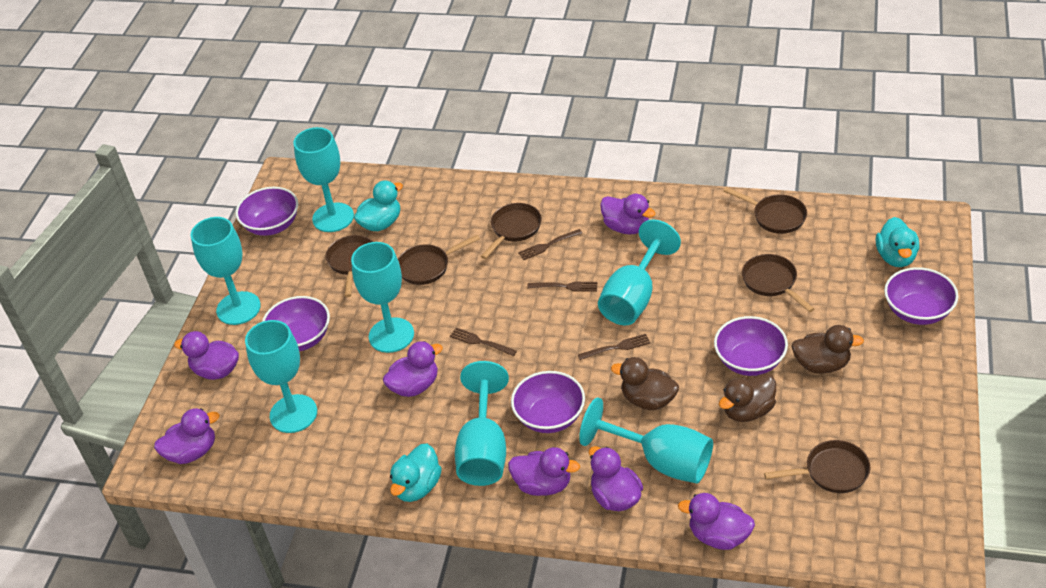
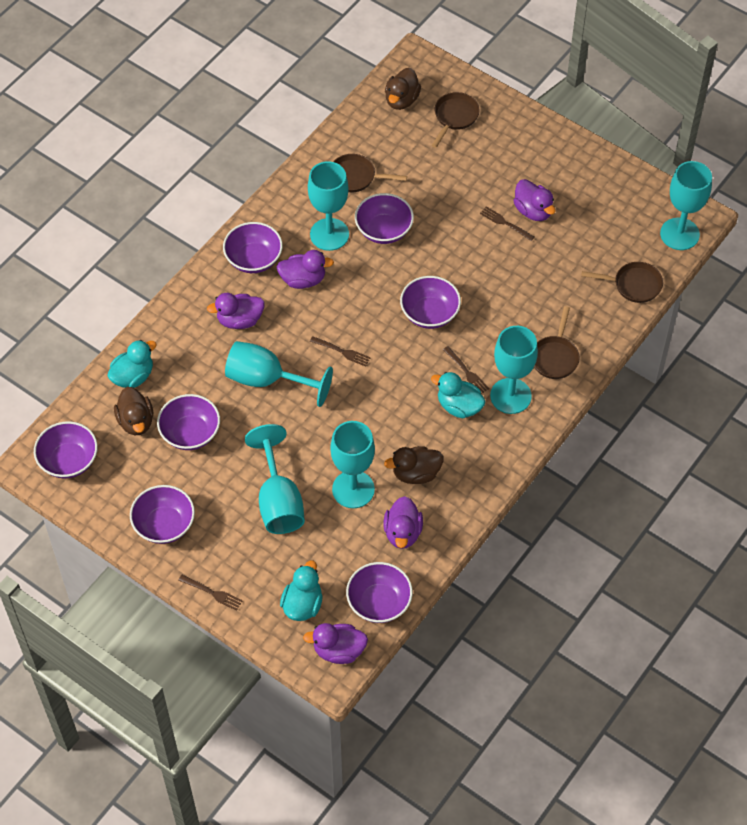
brown pan: 6 -> 4
purple bowl: 5 -> 7
purple duck: 7 -> 5
turquoise goblet: 7 -> 6

